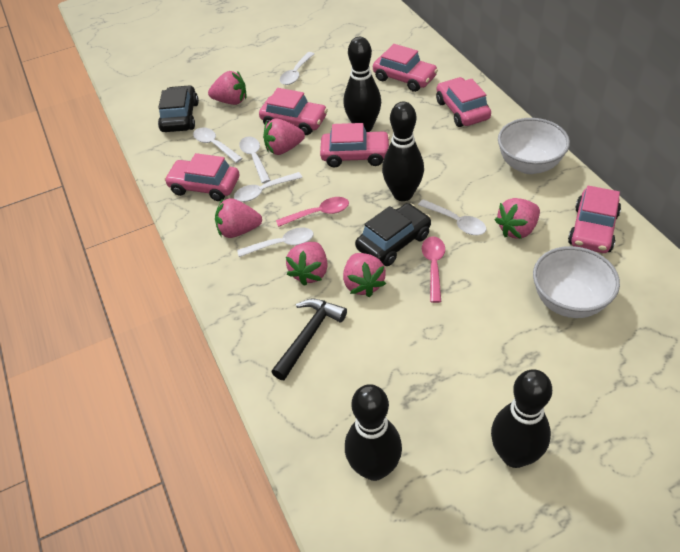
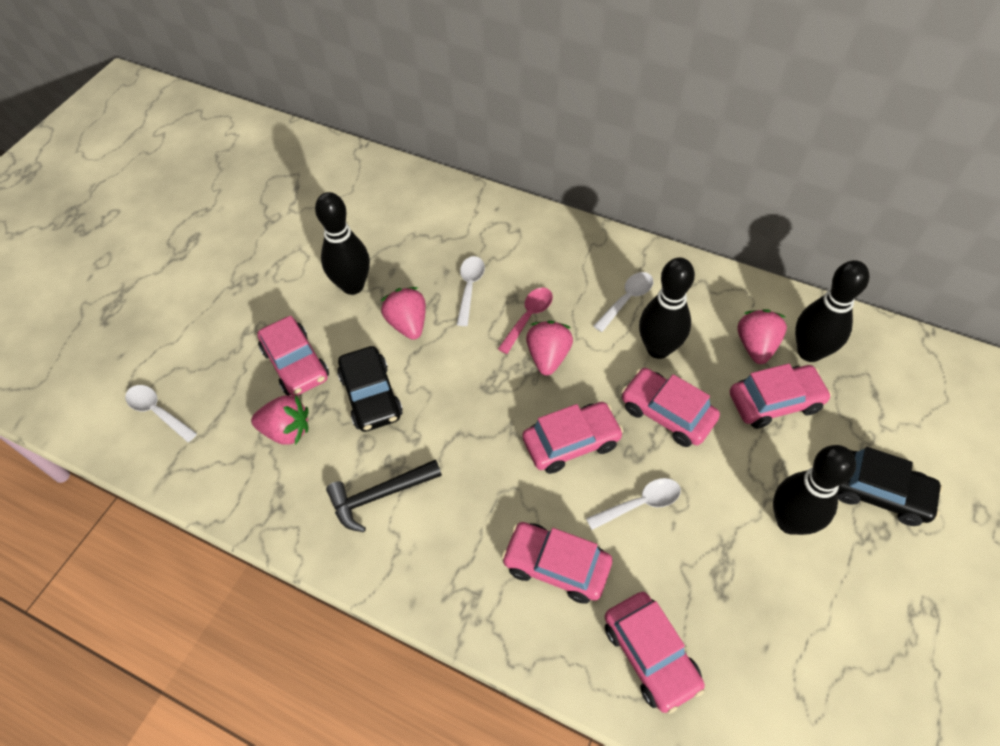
pink spoon: 2 -> 1
pink strawberry: 6 -> 4
white bowl: 2 -> 0
white spoon: 6 -> 4

